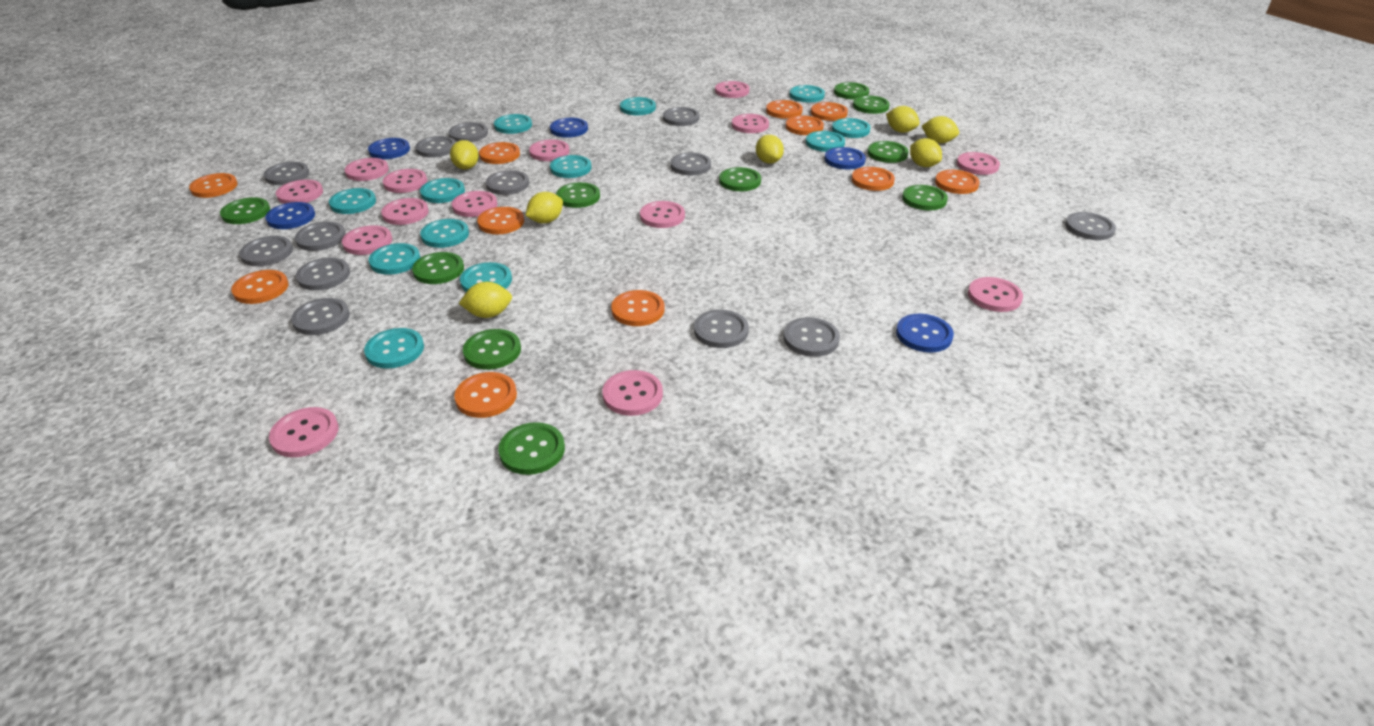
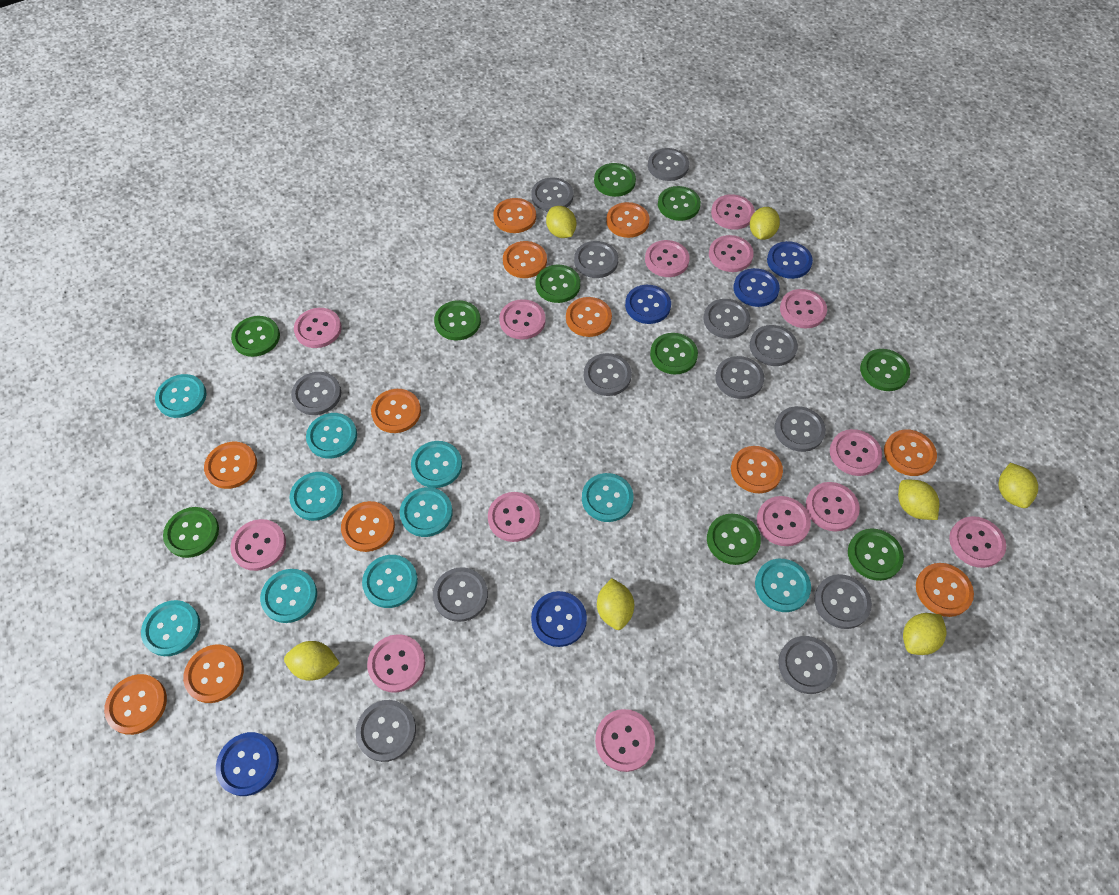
orange button: 11 -> 12
turquoise button: 12 -> 10

